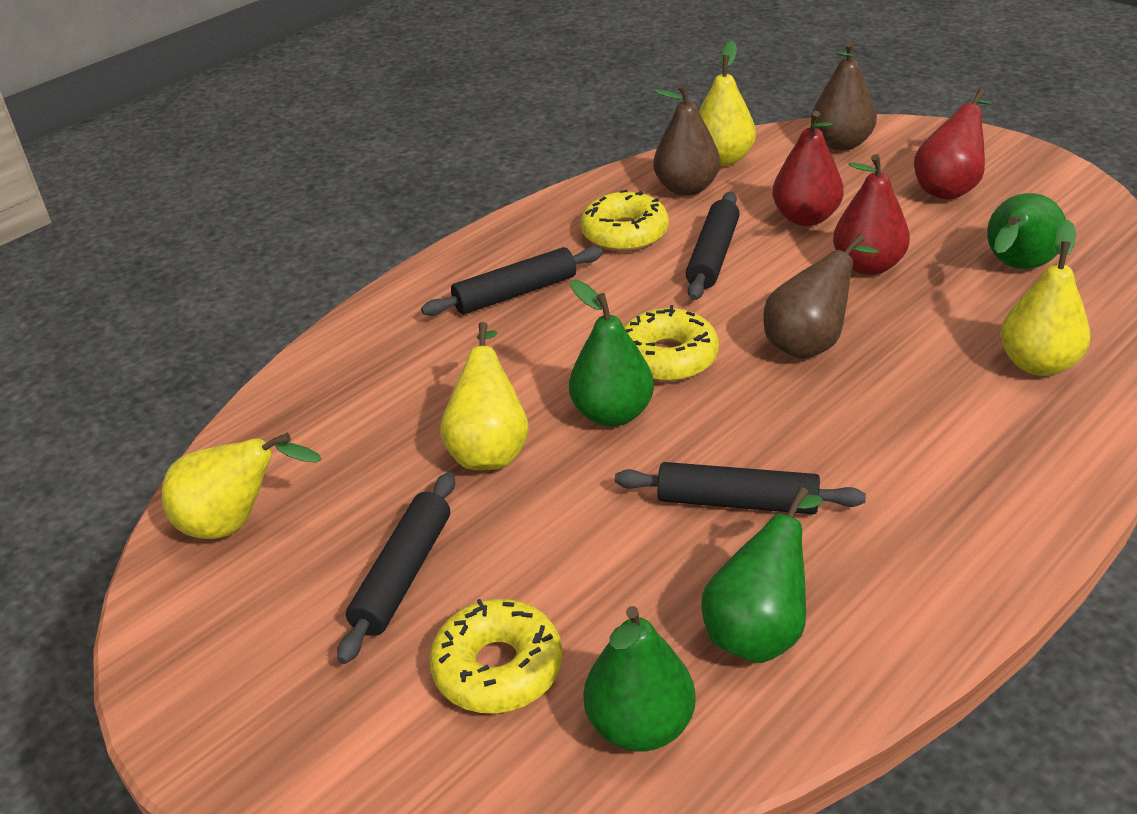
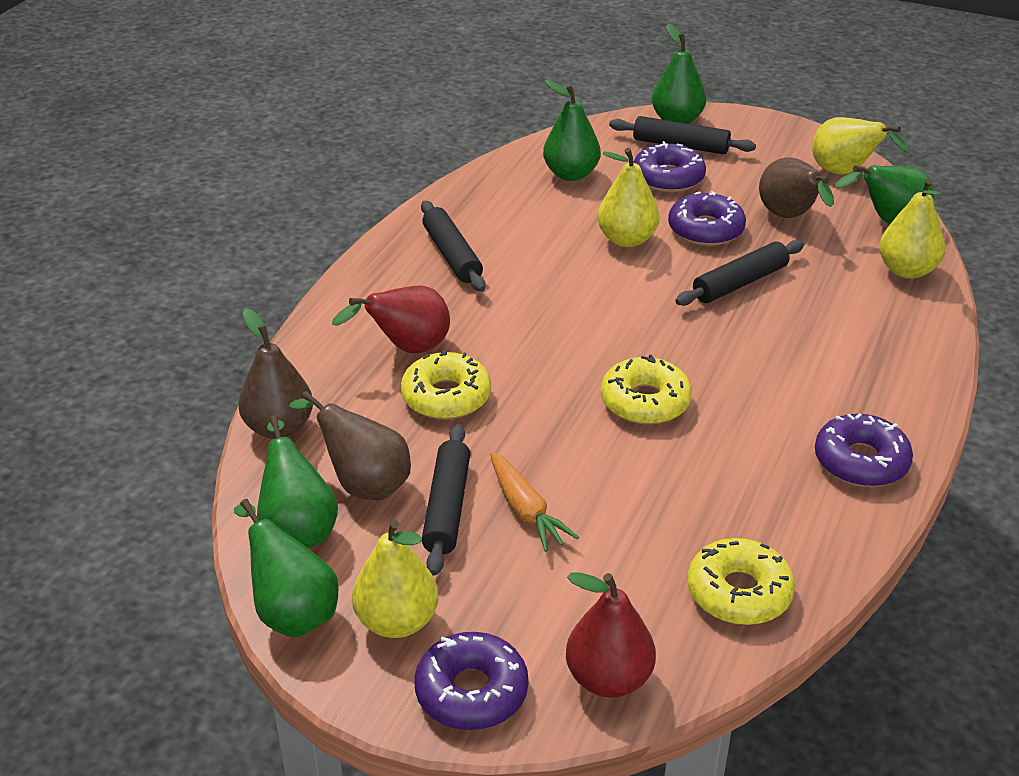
green pear: 4 -> 5
orange carrot: 0 -> 1
purple donut: 0 -> 4
red pear: 3 -> 2

